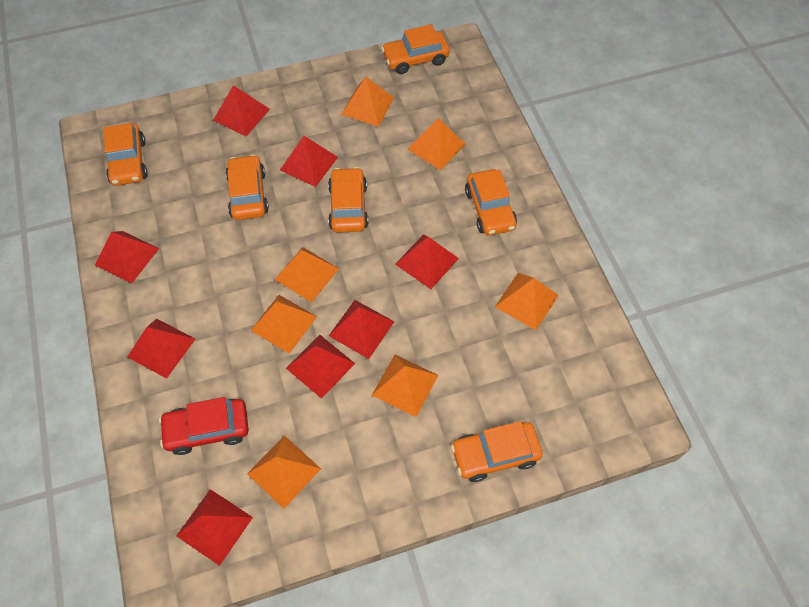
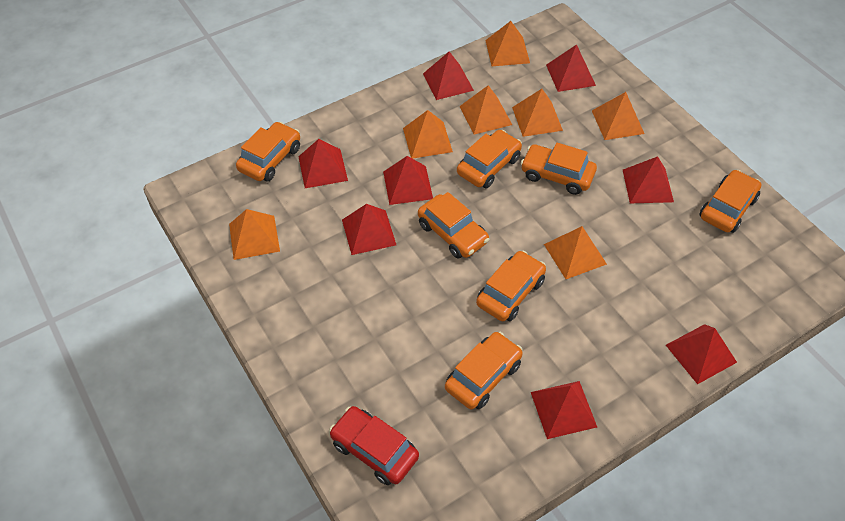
orange car: 6 -> 7

